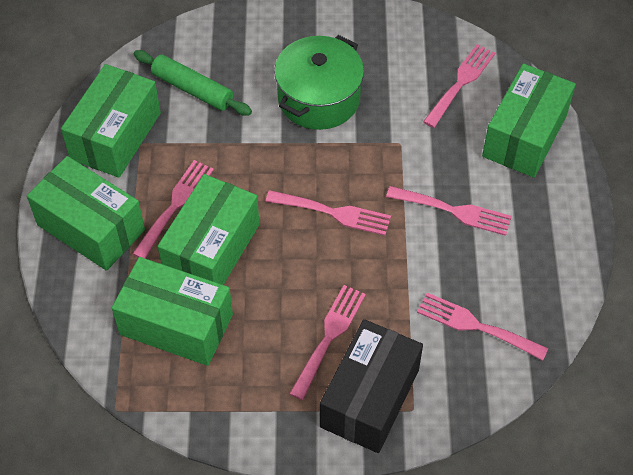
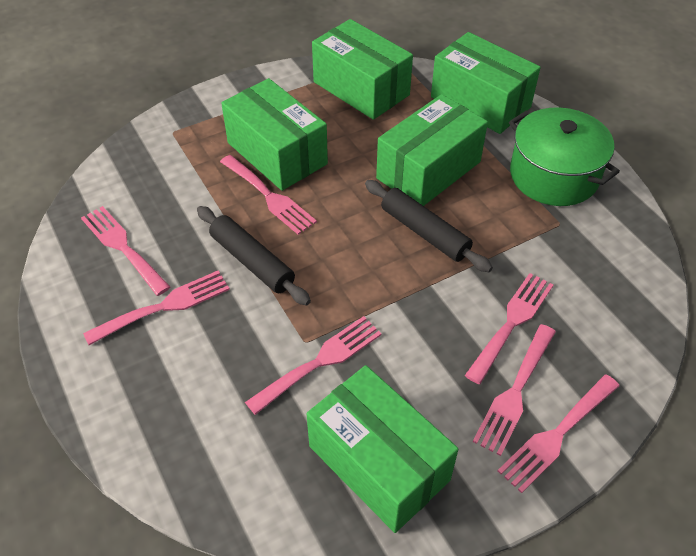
black box: 1 -> 0
black rolling pin: 0 -> 2
green rolling pin: 1 -> 0
pink fork: 6 -> 7

